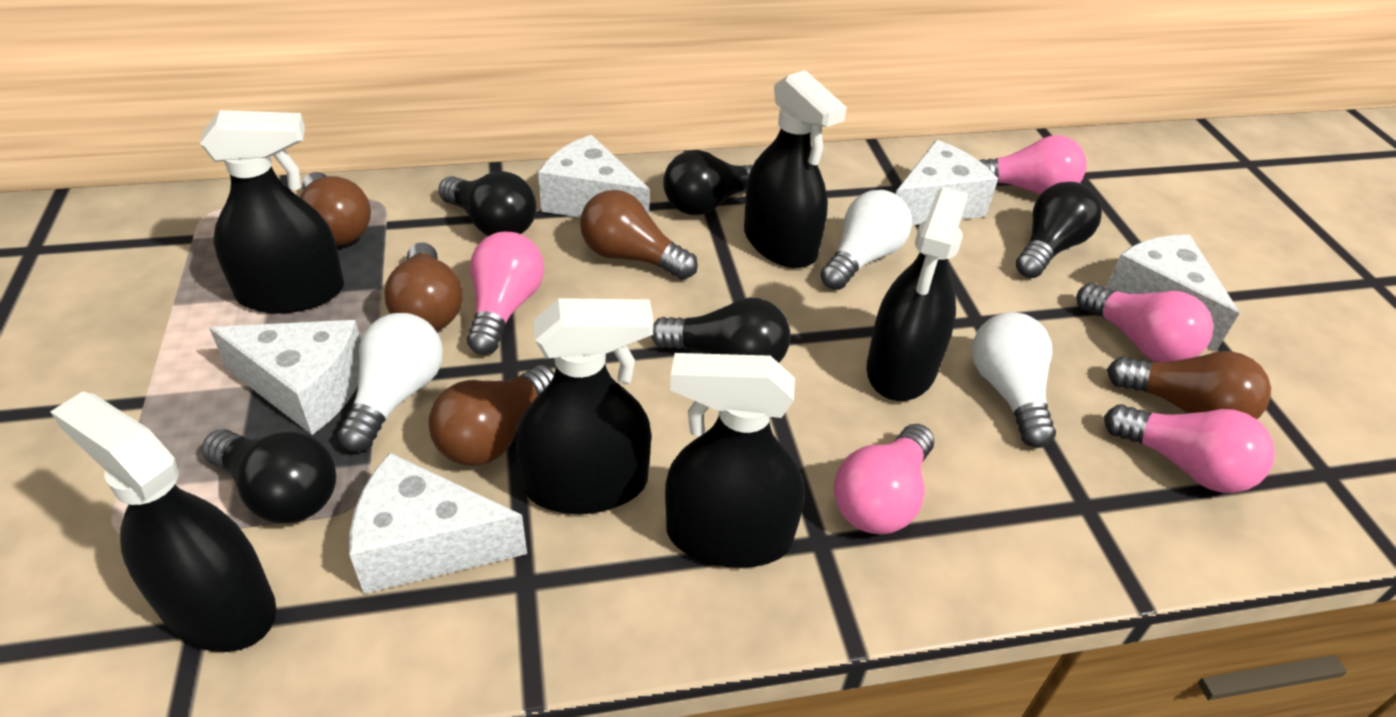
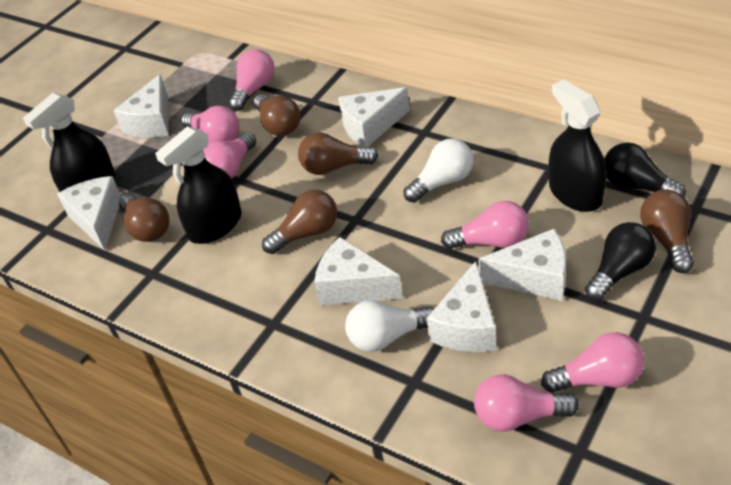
black light bulb: 5 -> 2
black spray bottle: 6 -> 3
pink light bulb: 5 -> 6
white cheese: 5 -> 6
white light bulb: 3 -> 2

